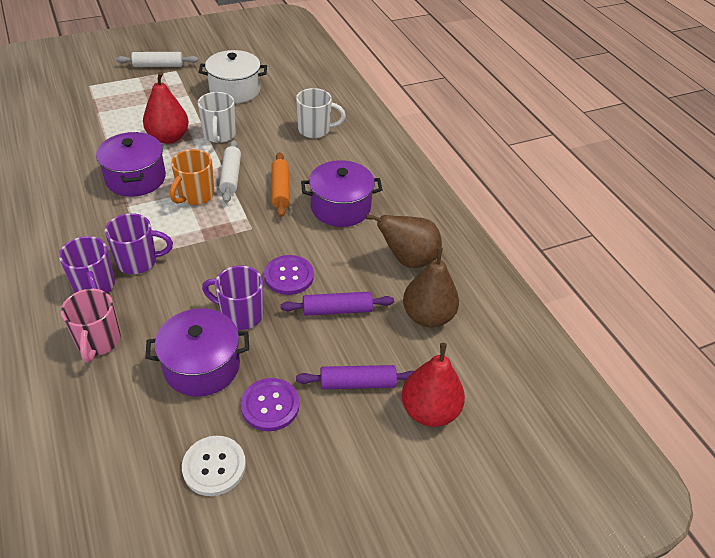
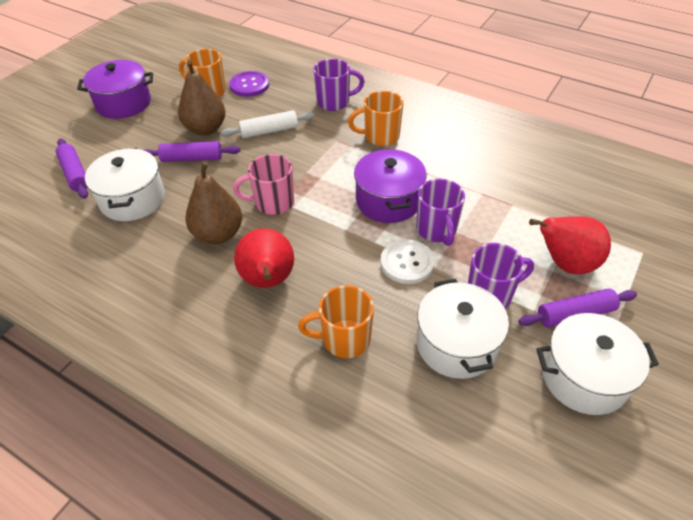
orange mug: 1 -> 3
orange rolling pin: 1 -> 0
purple button: 2 -> 1
purple pot: 3 -> 2
purple rolling pin: 2 -> 3
white mug: 2 -> 0
white pot: 1 -> 3
white rolling pin: 2 -> 1

